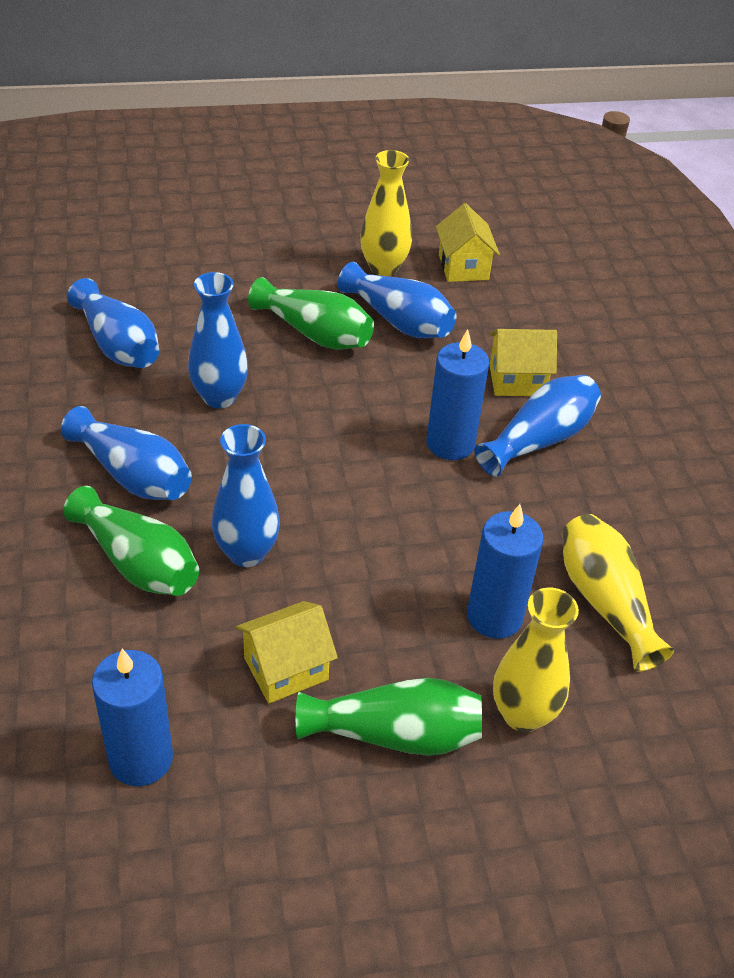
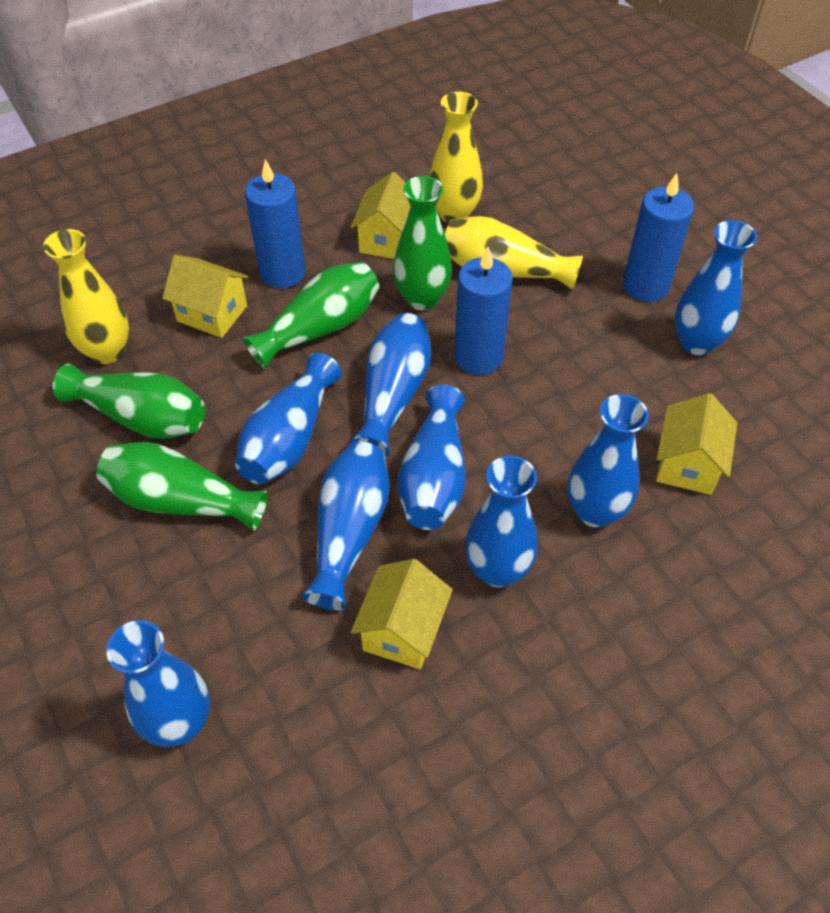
blue vase: 6 -> 8
green vase: 3 -> 4
yellow house: 3 -> 4

